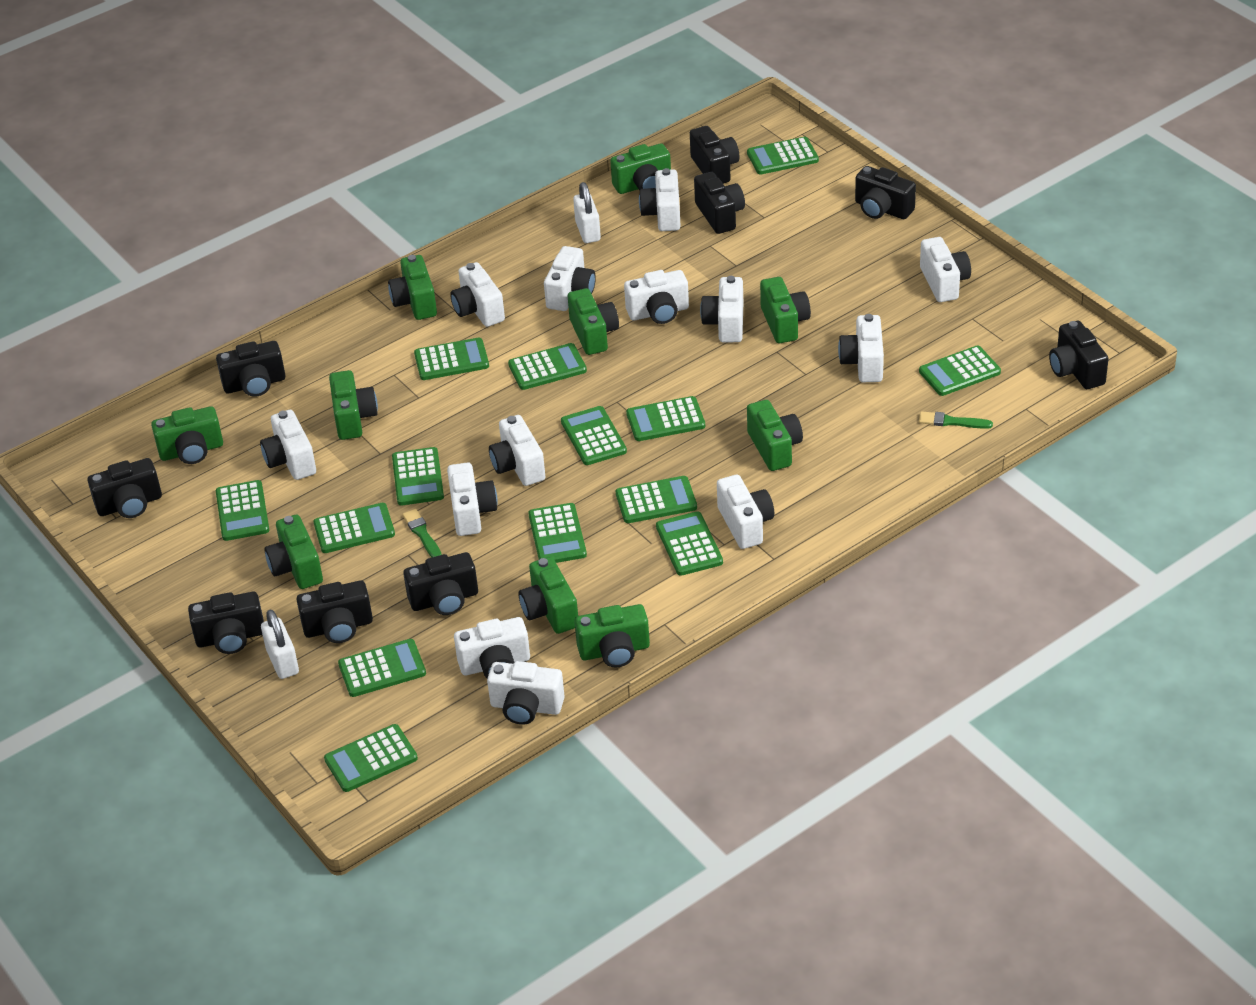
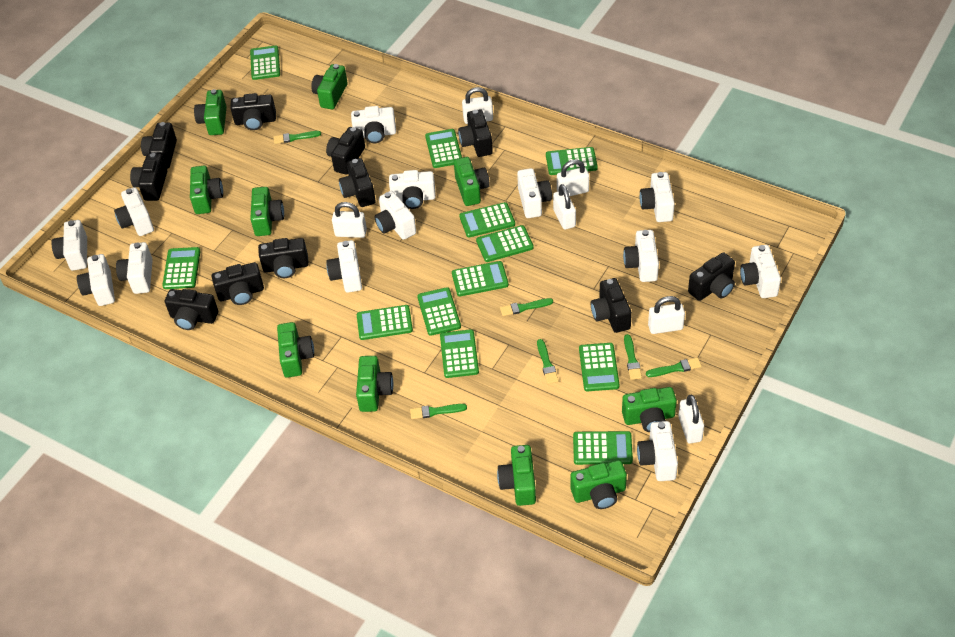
black camera: 9 -> 11
green brush: 2 -> 6
green calculator: 14 -> 12
white padlock: 2 -> 6

